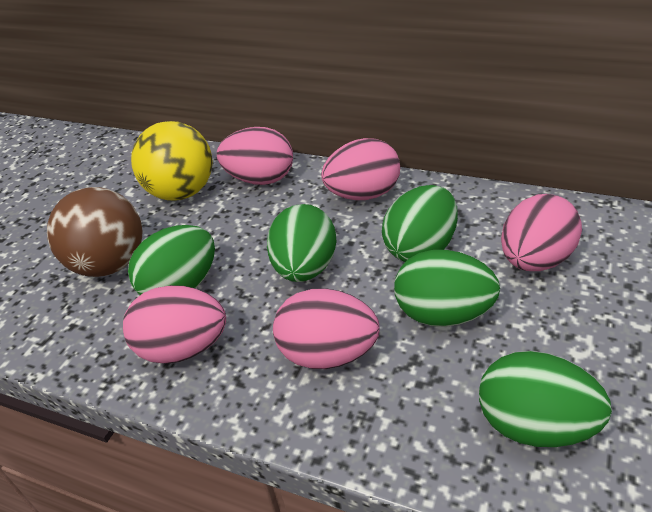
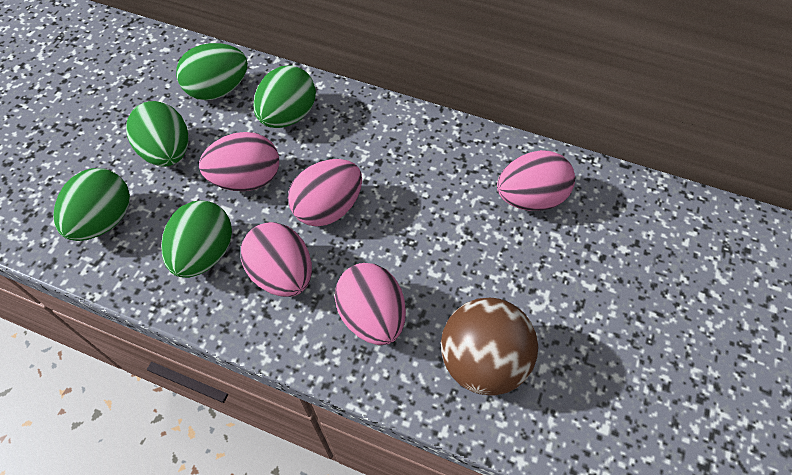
yellow ball: 1 -> 0

